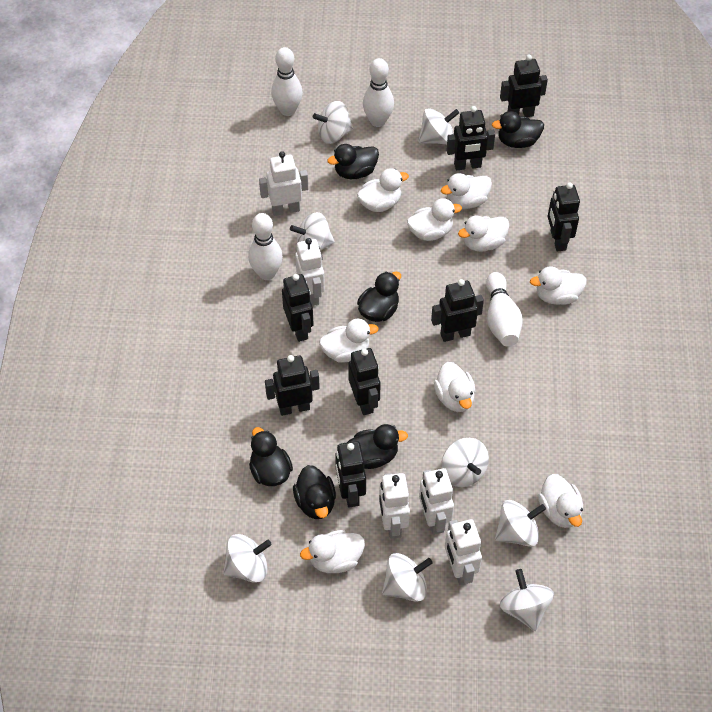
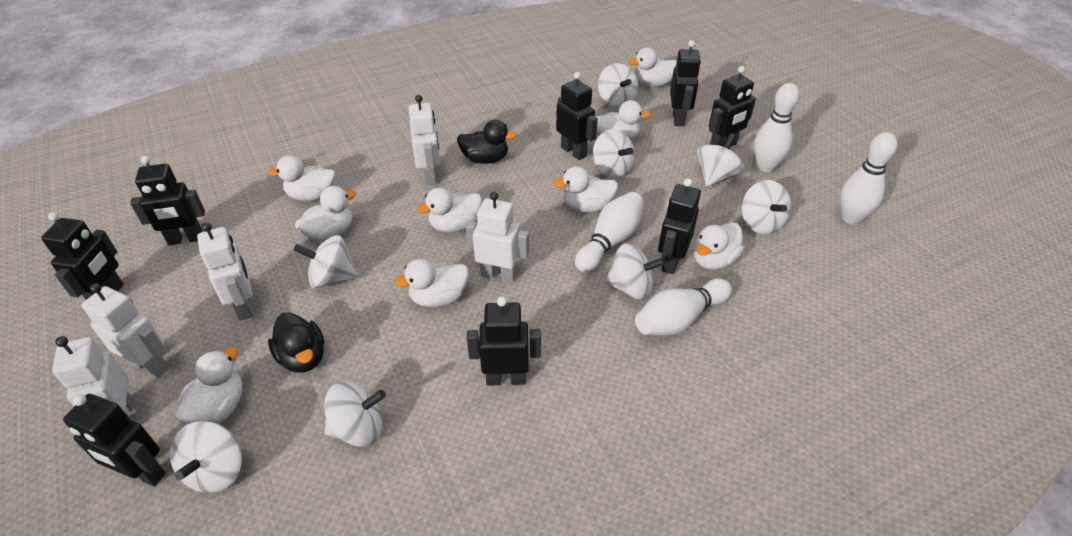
black duck: 6 -> 2

